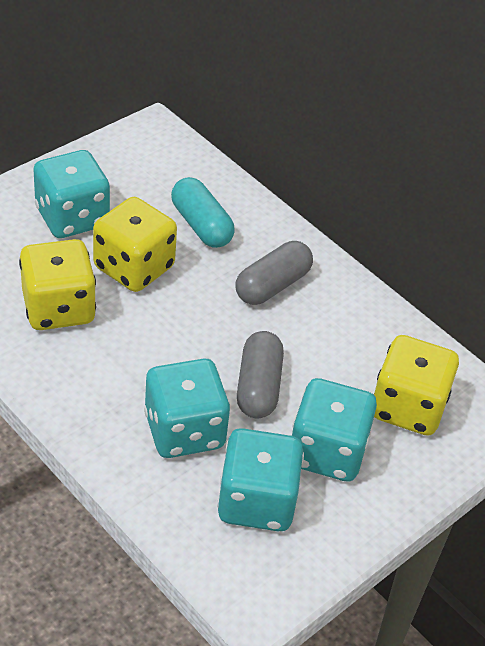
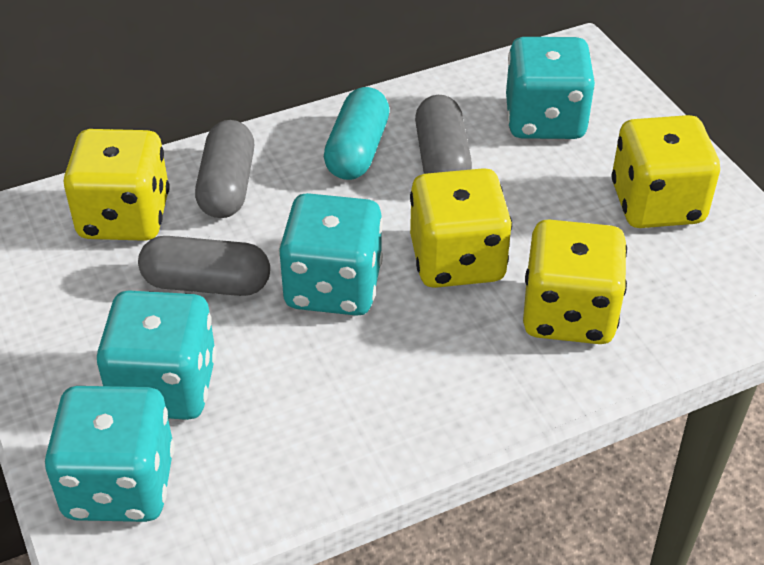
grey capsule: 2 -> 3
yellow dice: 3 -> 4

